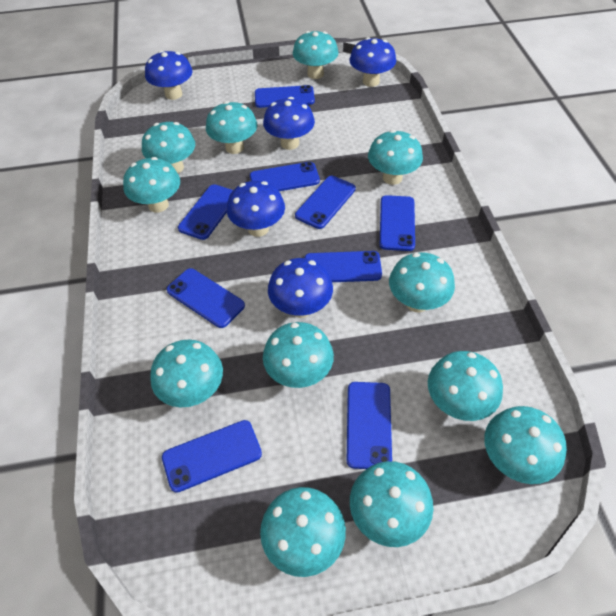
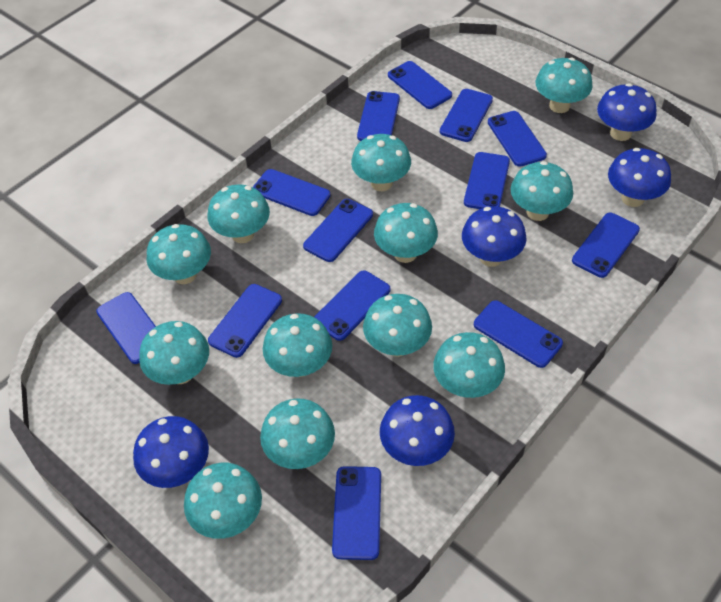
blue phone: 9 -> 13

